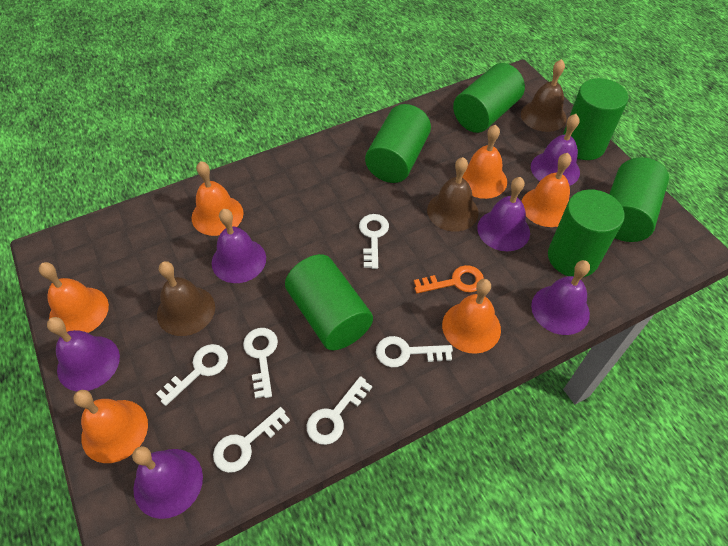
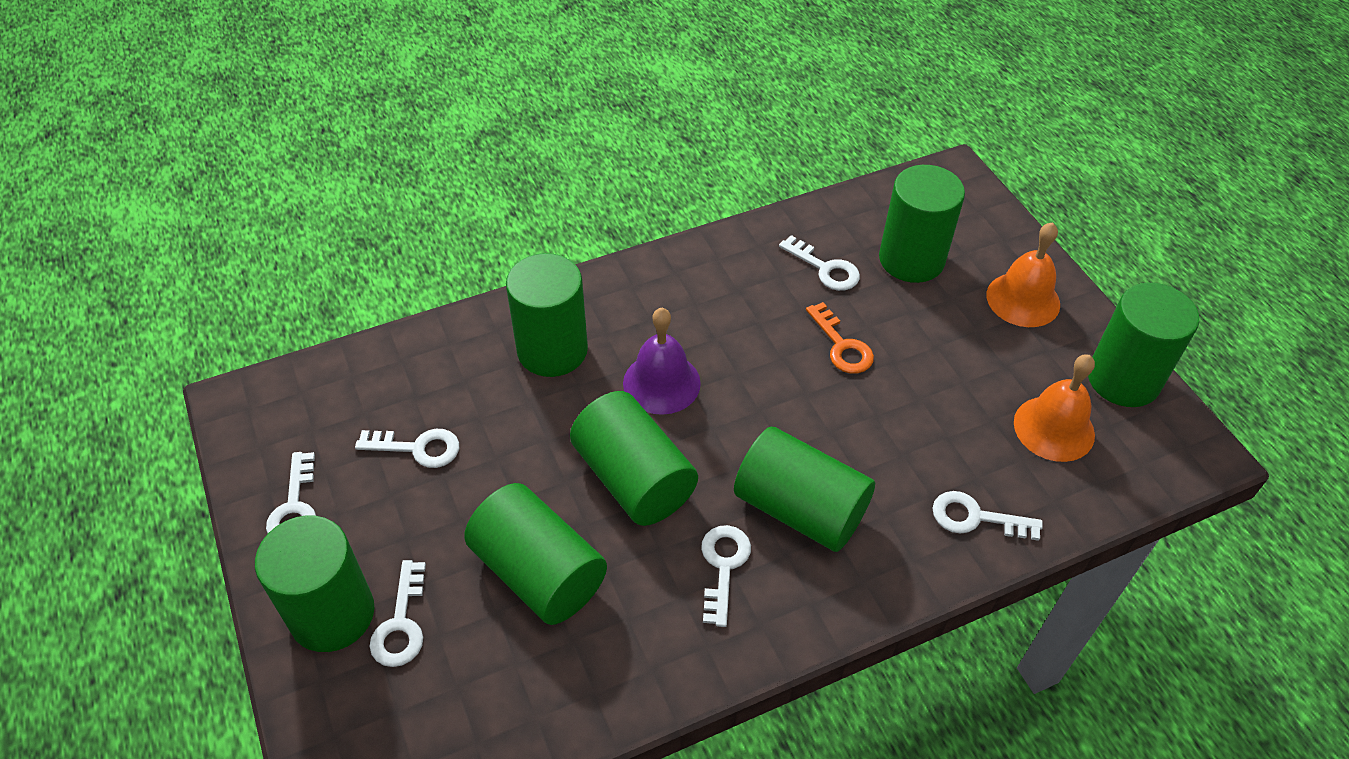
brown bell: 3 -> 0
green cylinder: 6 -> 7
orange bell: 6 -> 2
purple bell: 6 -> 1

